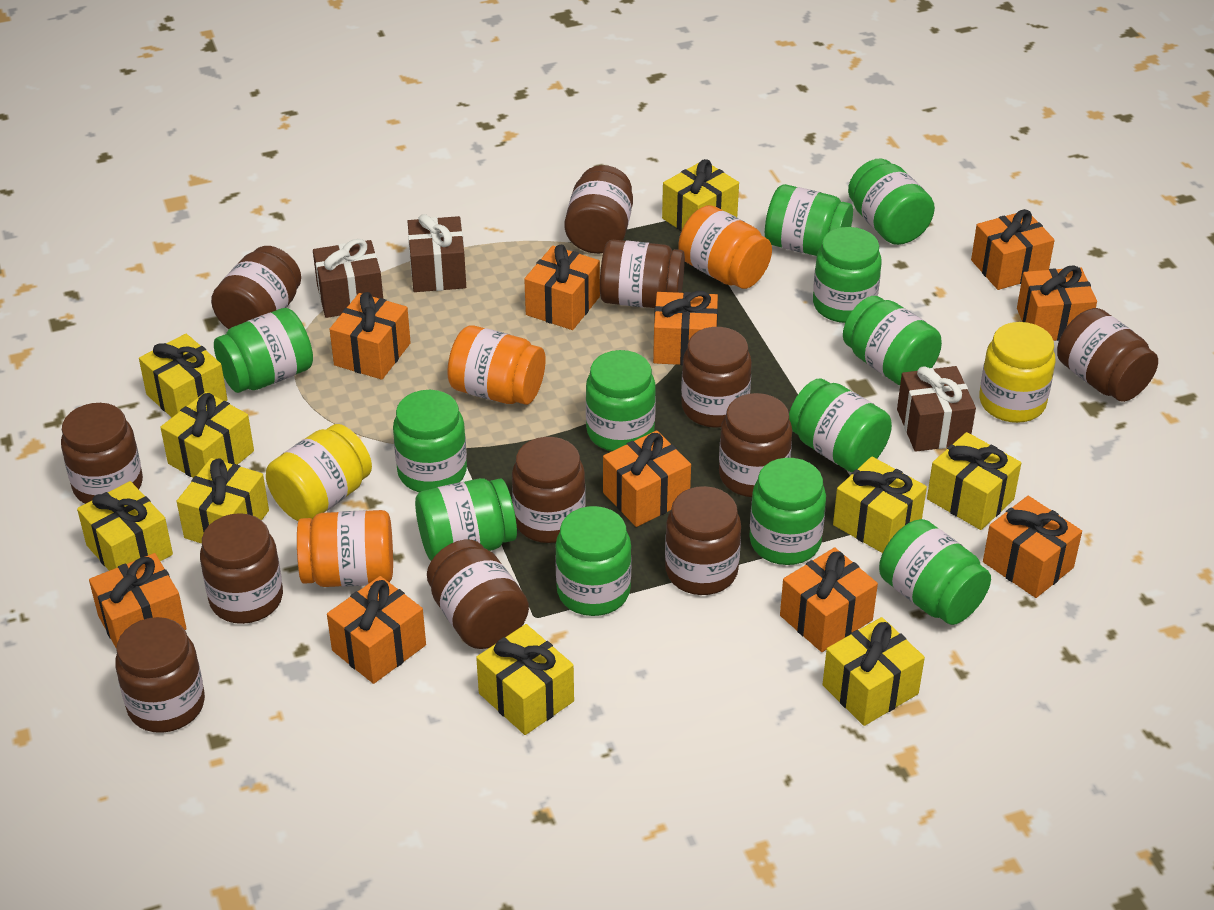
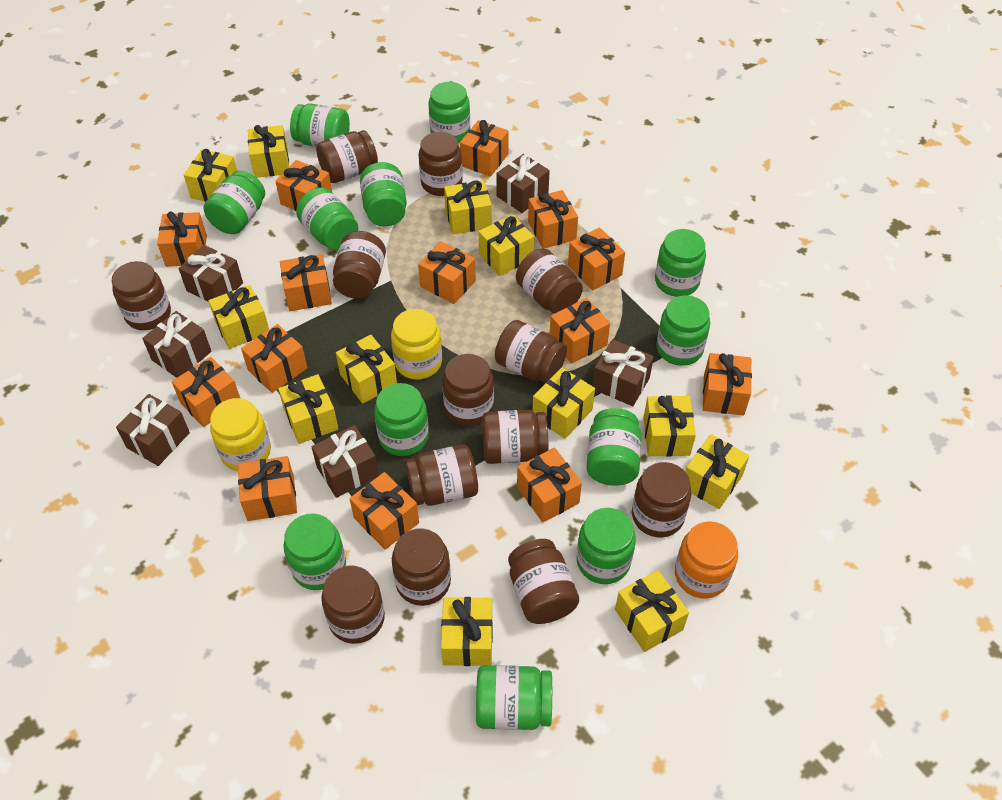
brown gift: 3 -> 6
brown jar: 12 -> 13
orange gift: 10 -> 14
orange jar: 3 -> 1
yellow gift: 9 -> 12

